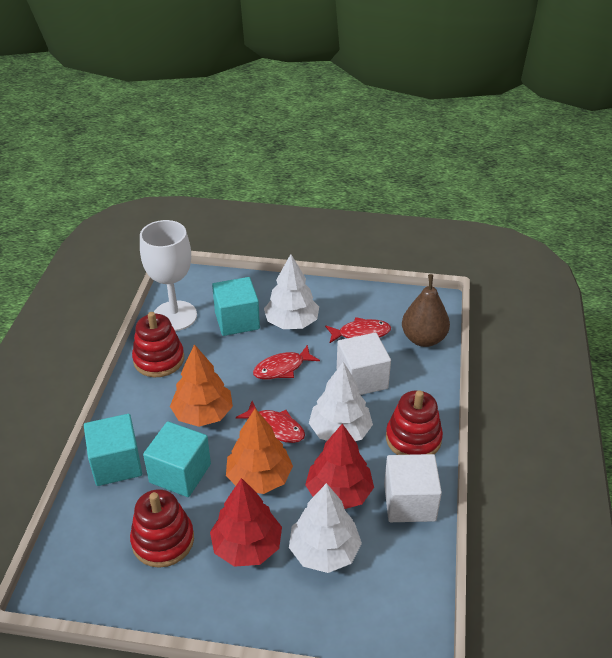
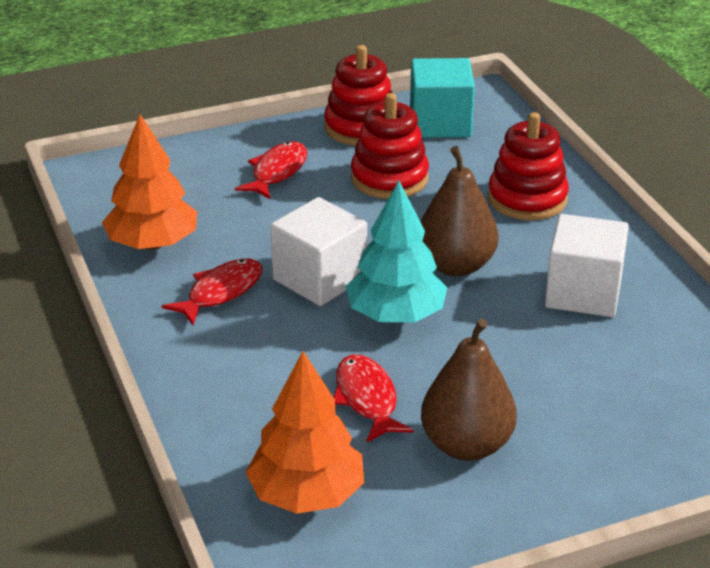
brown pear: 1 -> 2
red tree: 2 -> 0
turquoise cube: 3 -> 1
turquoise tree: 0 -> 1
white goblet: 1 -> 0
white tree: 3 -> 0

